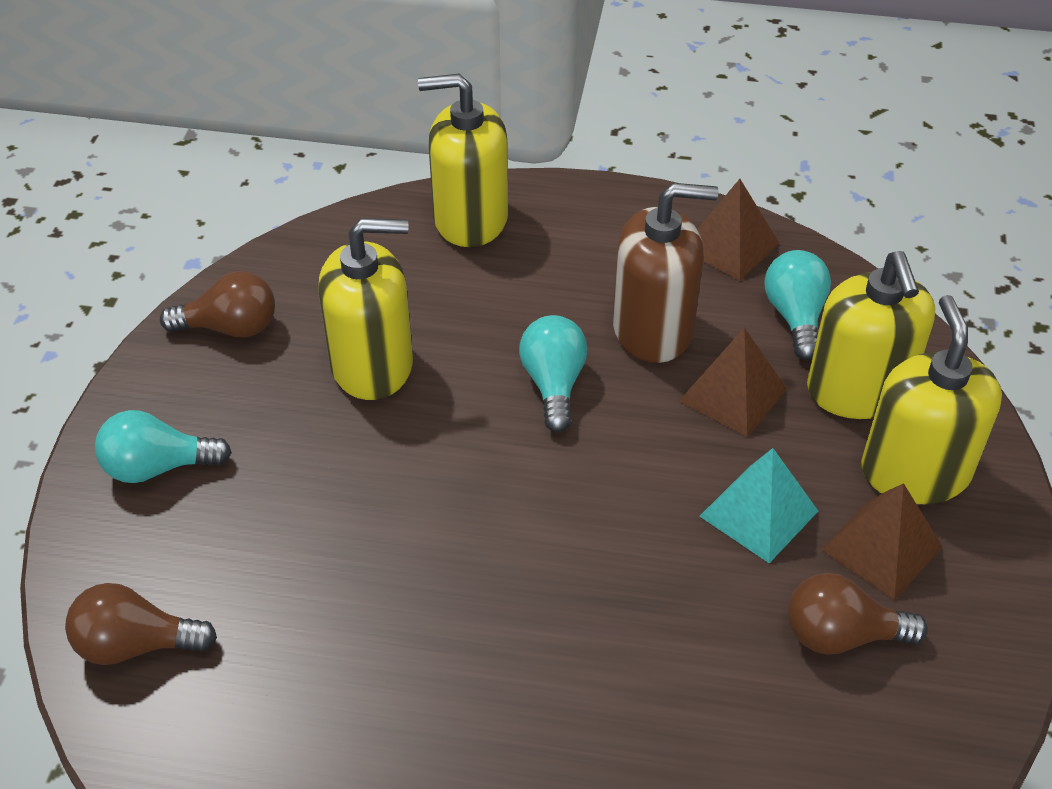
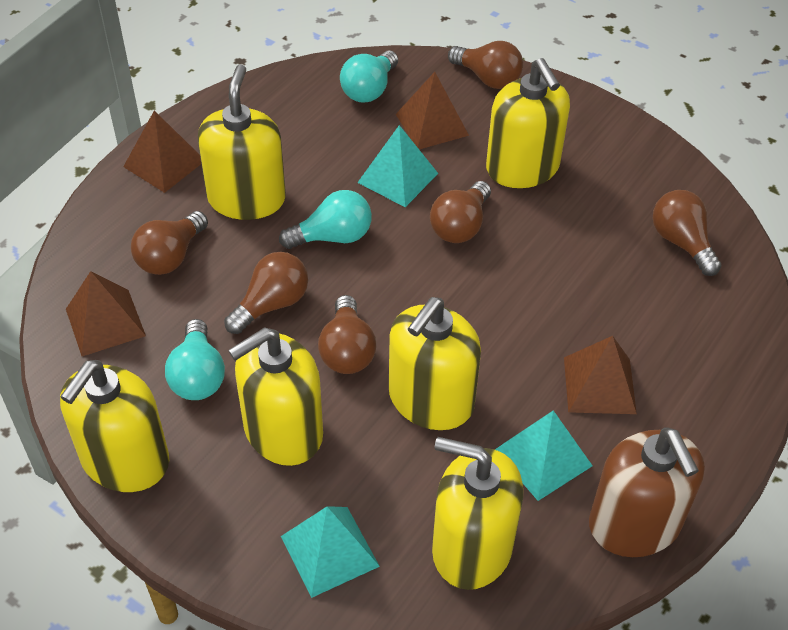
brown light bulb: 3 -> 6
brown pyramid: 3 -> 4
turquoise pyramid: 1 -> 3
yellow soap dispenser: 4 -> 6

